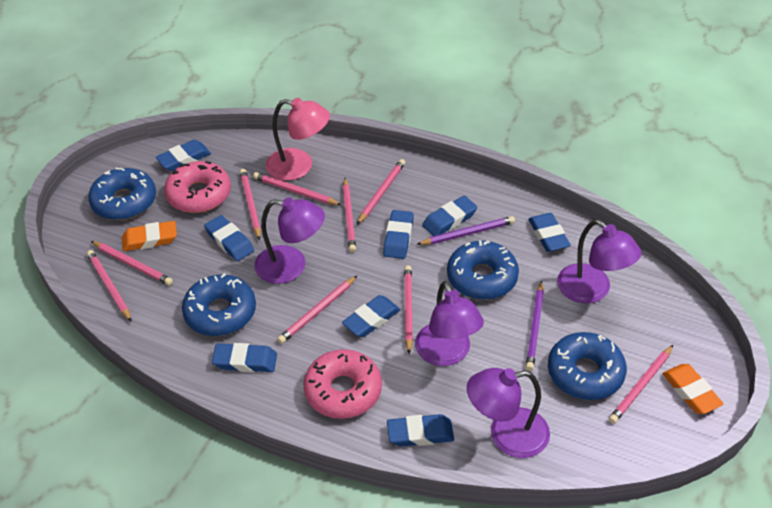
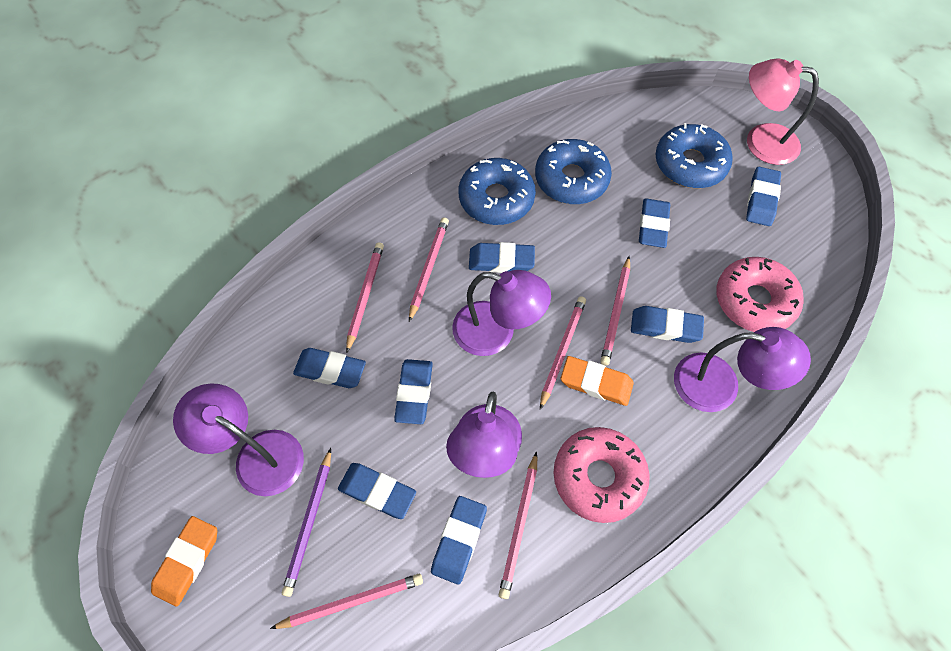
blue donut: 4 -> 3
pink pencil: 9 -> 6
purple pencil: 2 -> 1

